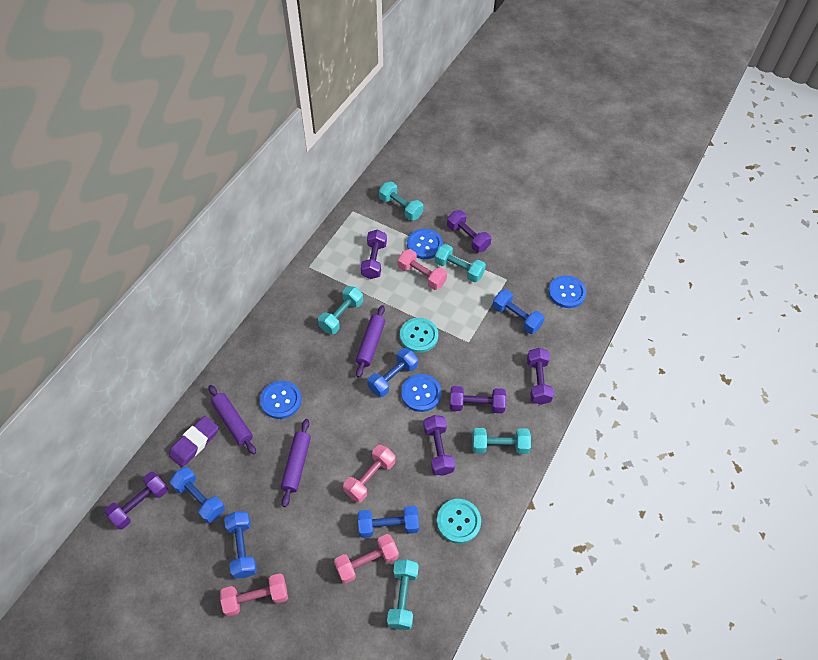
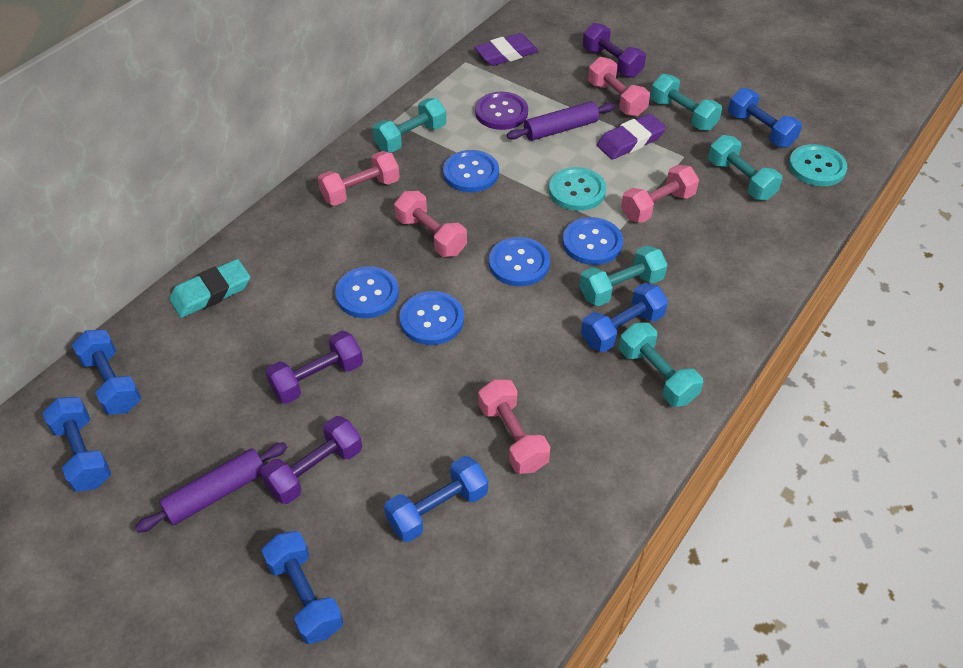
blue button: 4 -> 5
blue dumbbell: 5 -> 6
pink dumbbell: 4 -> 5
purple button: 0 -> 1
purple dumbbell: 6 -> 3
purple eraser: 1 -> 2
purple rolling pin: 3 -> 2
turquoise eraser: 0 -> 1

